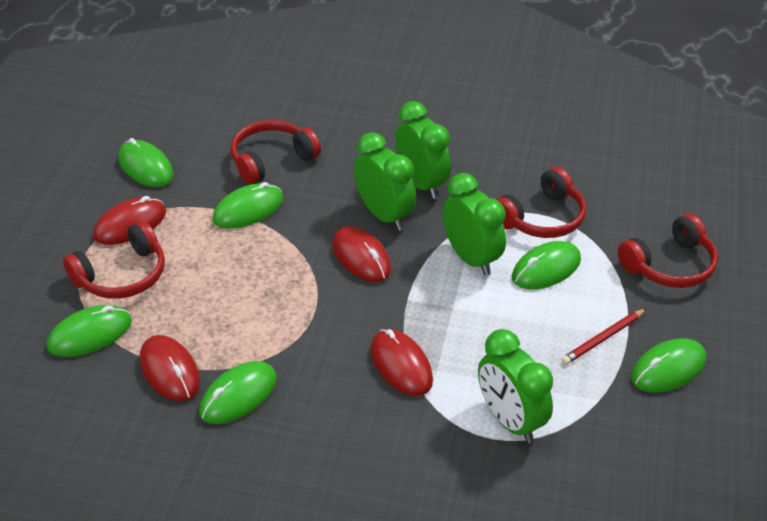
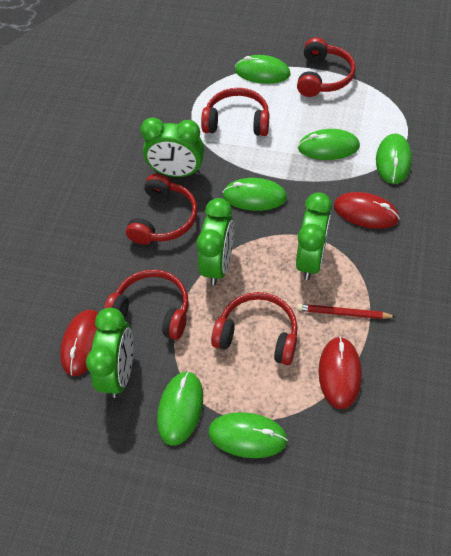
red headphones: 4 -> 5
red mouse: 4 -> 3

